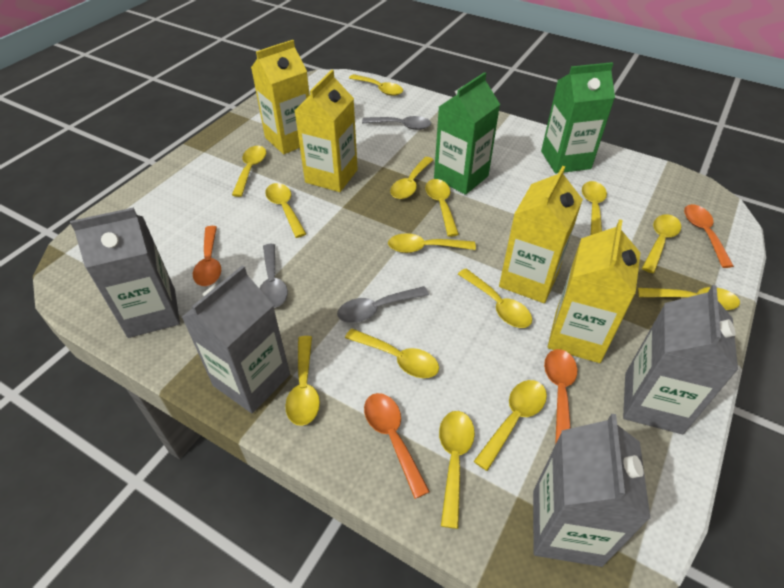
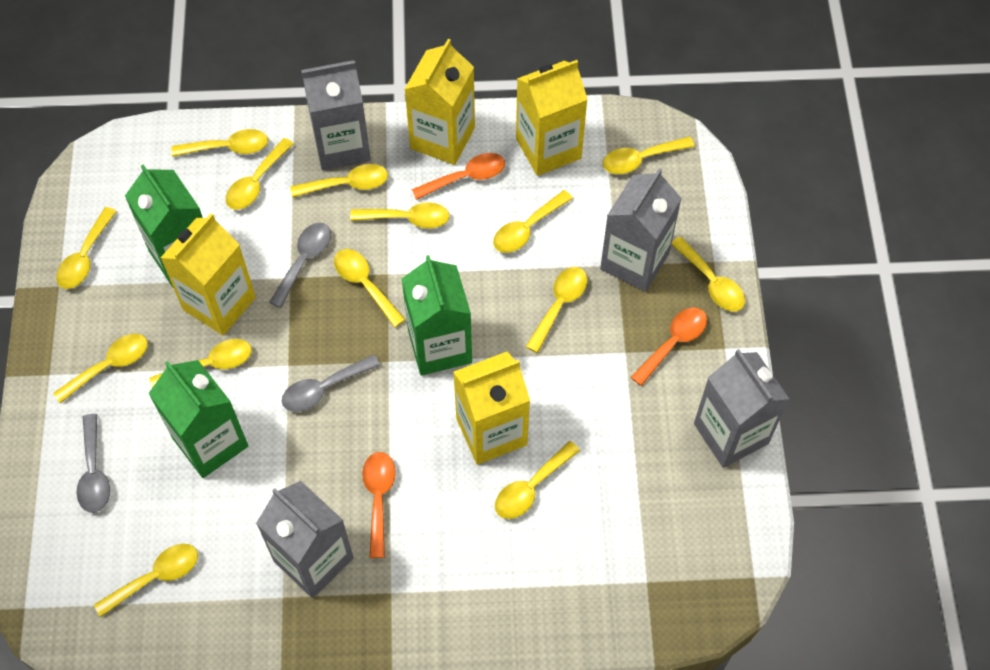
green carton: 2 -> 3
orange spoon: 4 -> 3

